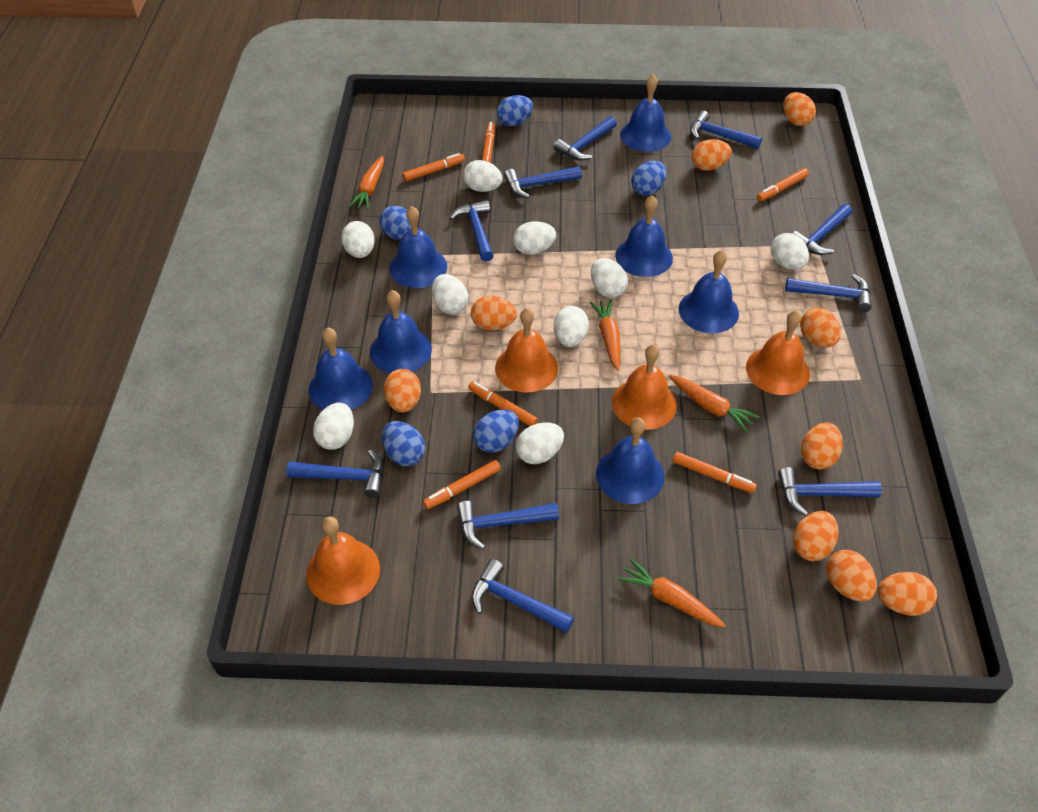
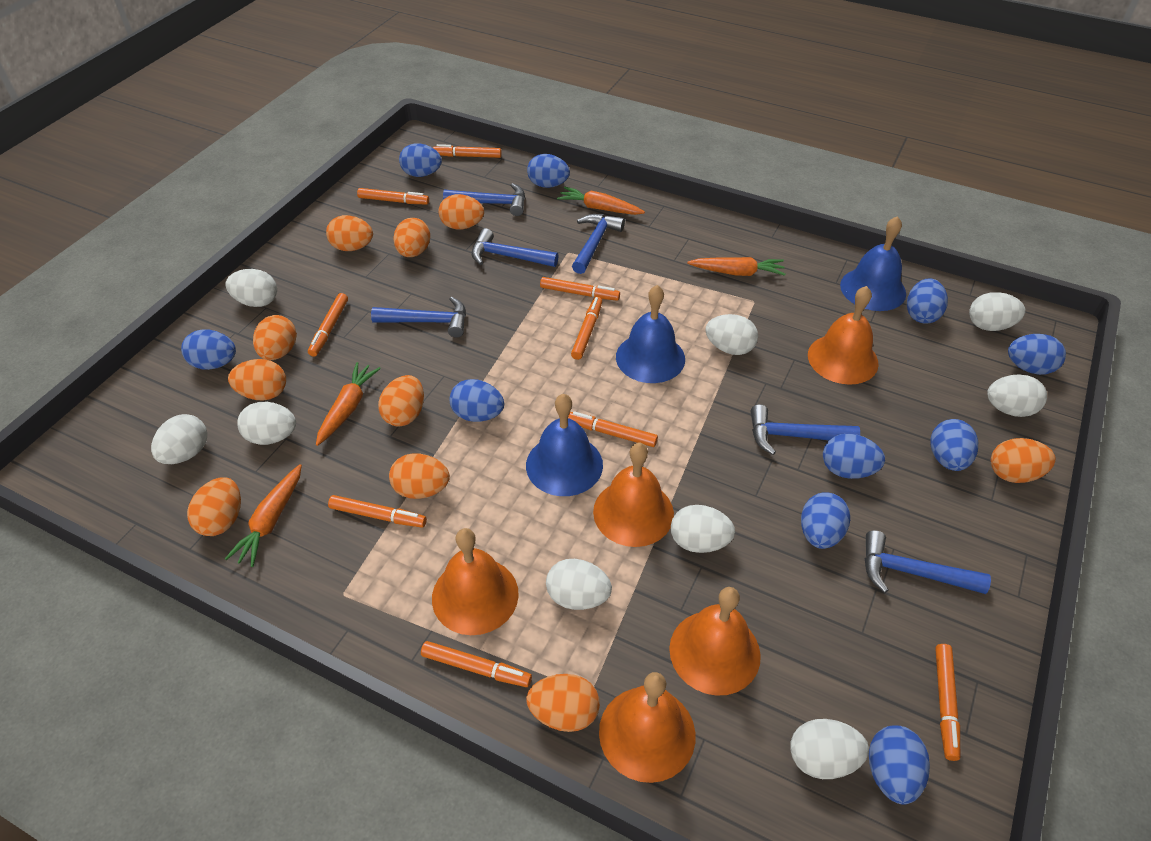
blue bell: 7 -> 3
blue egg: 5 -> 10
blue hammer: 10 -> 6
orange bell: 4 -> 5
orange egg: 9 -> 10
orange marker: 6 -> 9

